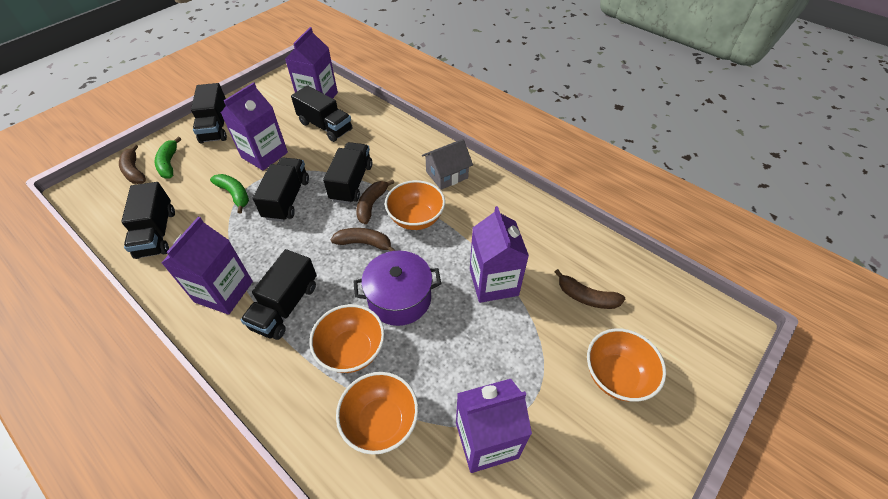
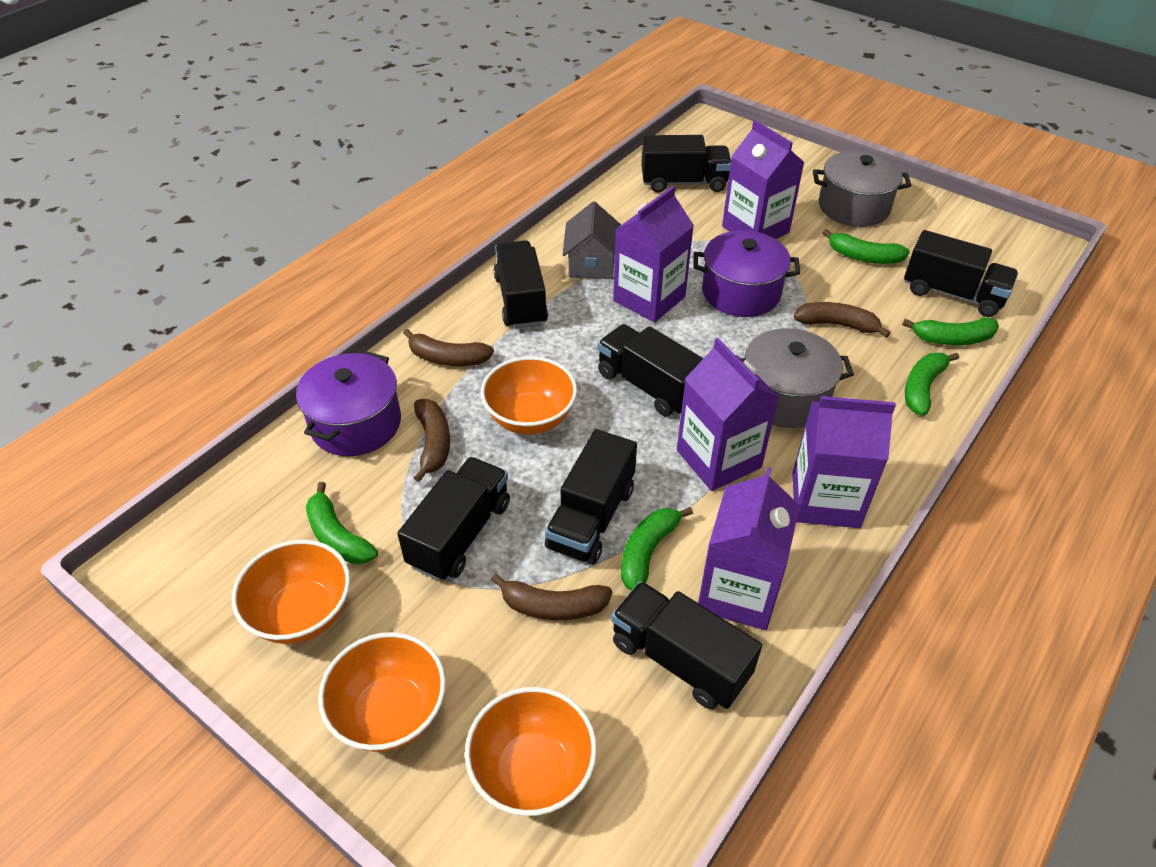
black truck: 6 -> 7
green banana: 2 -> 5
grey pot: 0 -> 2
purple pot: 1 -> 2

